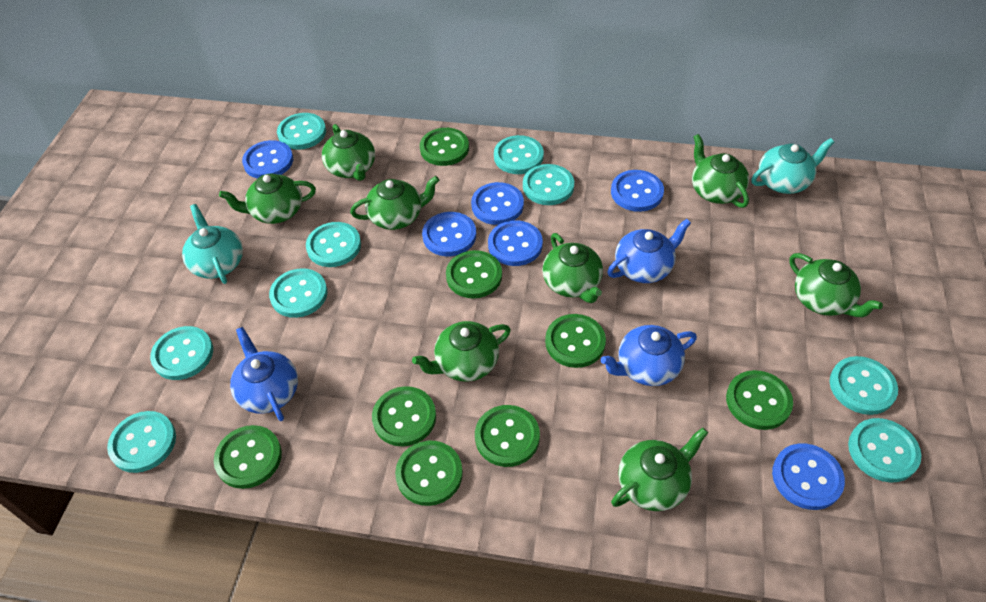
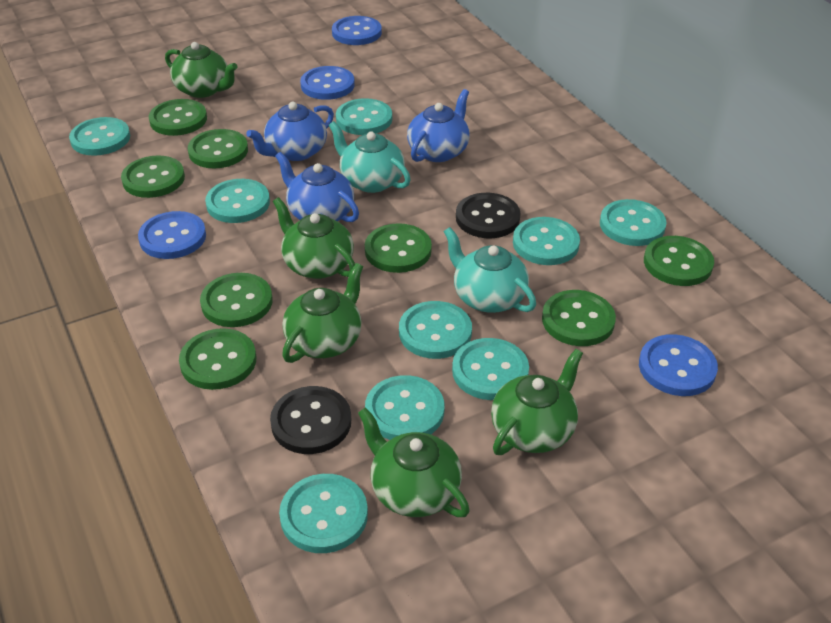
black button: 0 -> 2
blue button: 6 -> 4
green teapot: 8 -> 5

